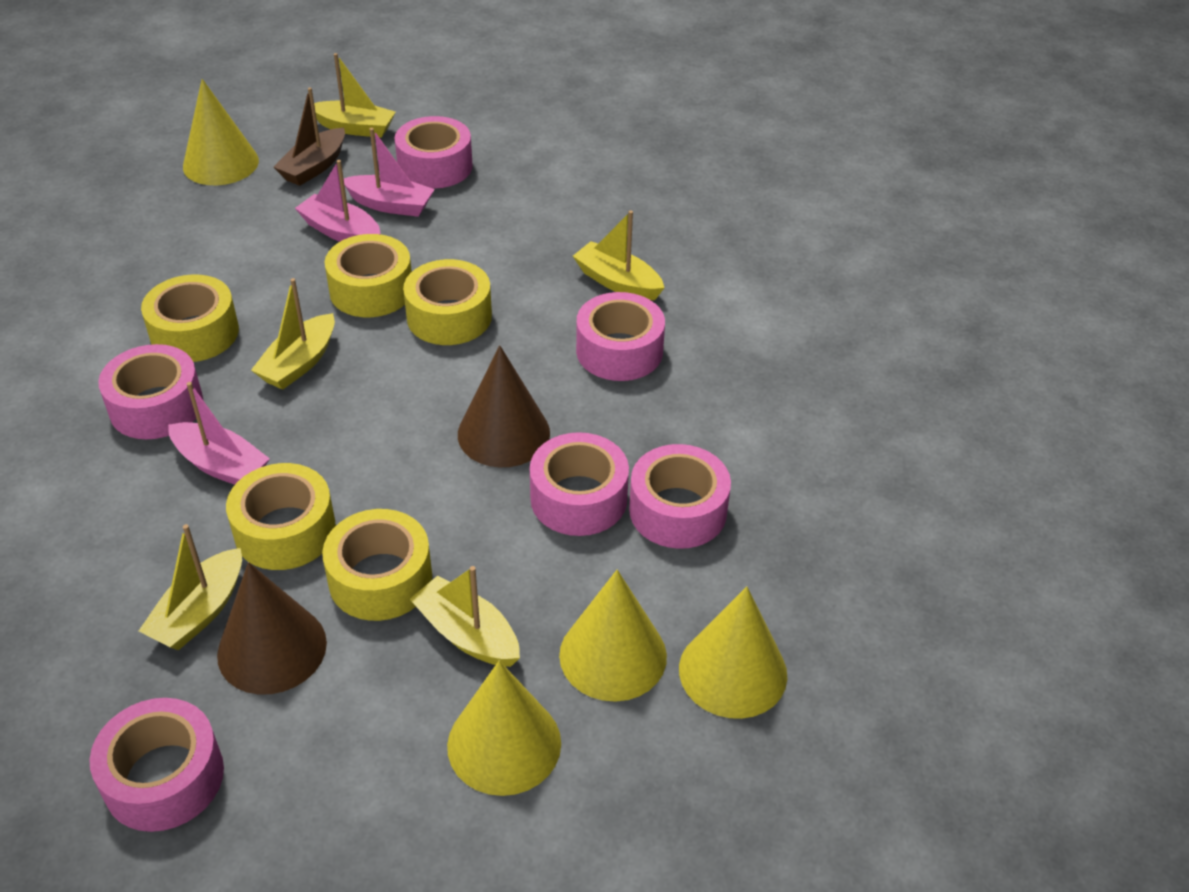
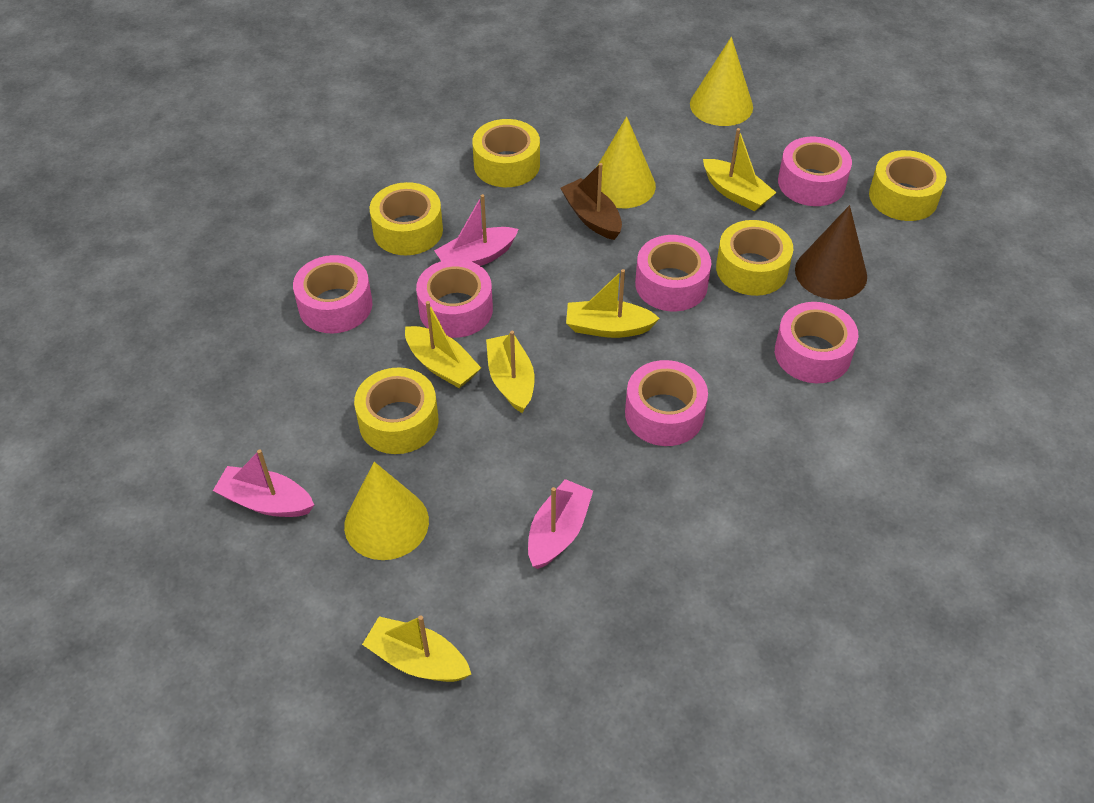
brown cone: 2 -> 1
yellow cone: 4 -> 3

